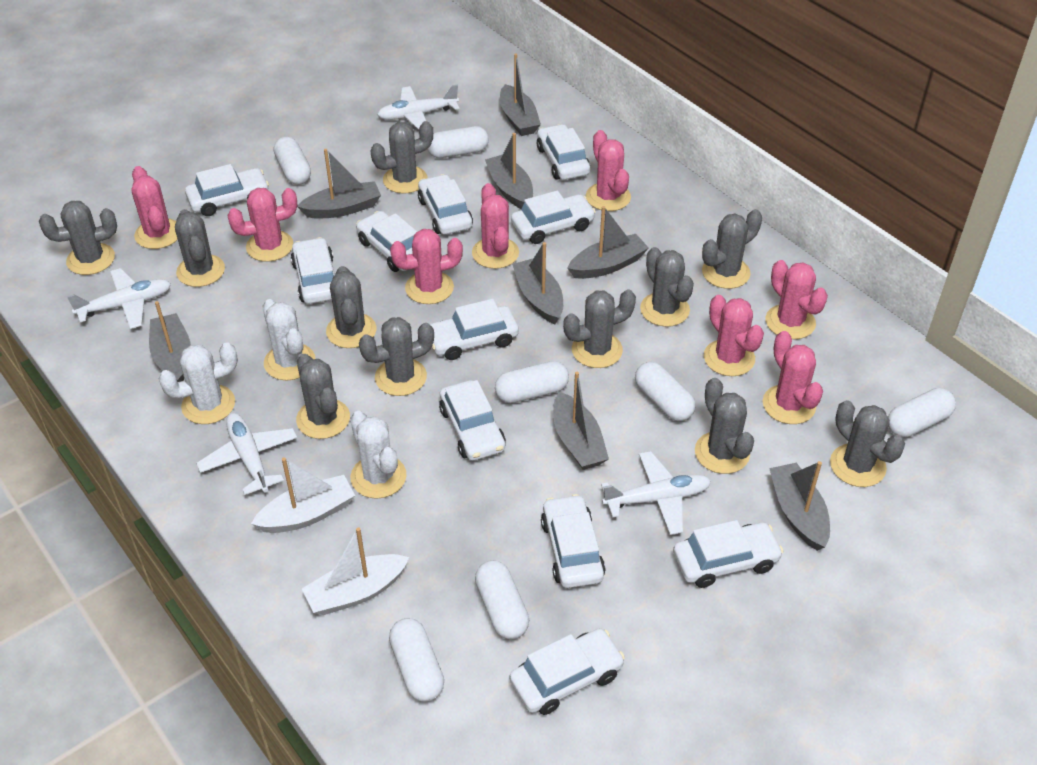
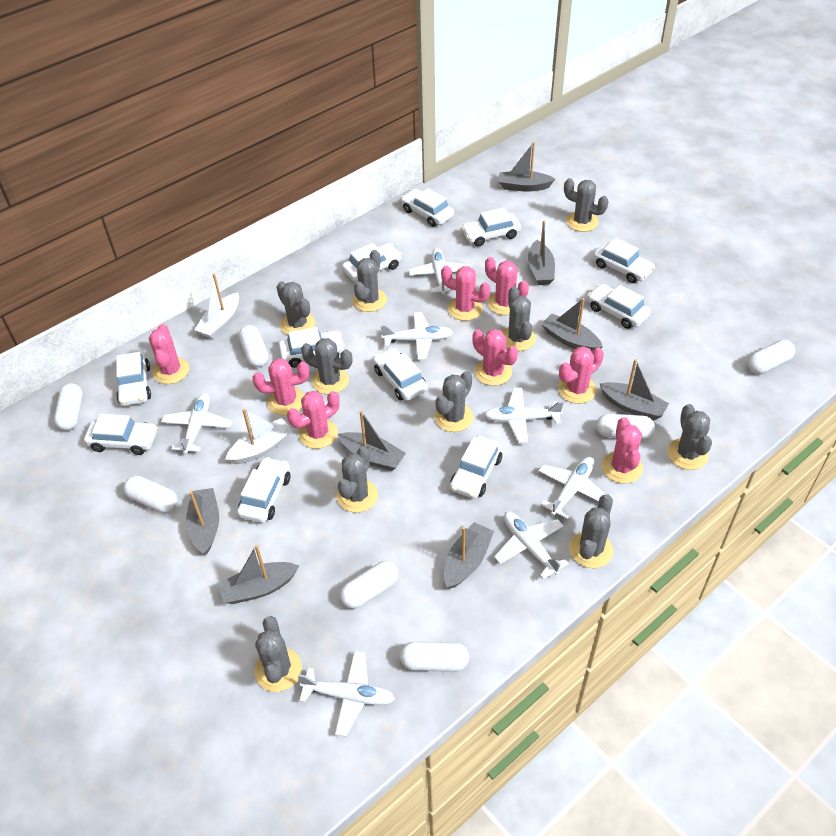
grey cactus: 11 -> 10
white cactus: 3 -> 0
white plane: 4 -> 7

